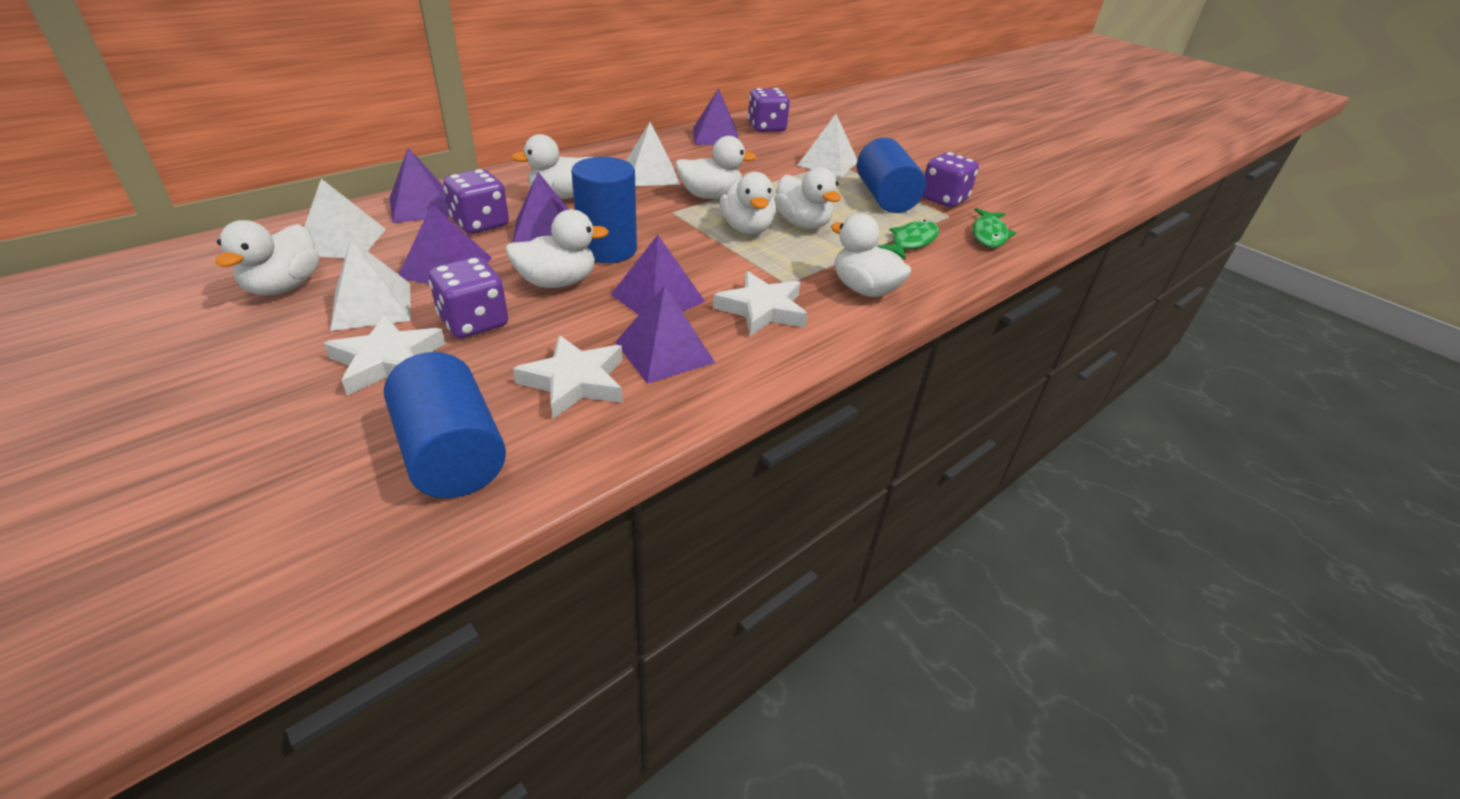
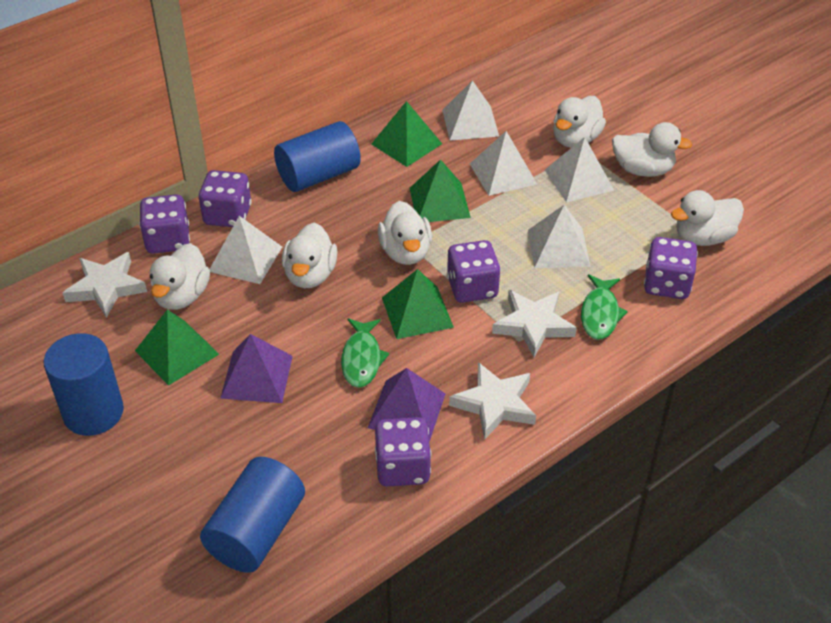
green pyramid: 0 -> 4
purple dice: 4 -> 5
purple pyramid: 6 -> 2
white duck: 7 -> 6
white pyramid: 4 -> 5

